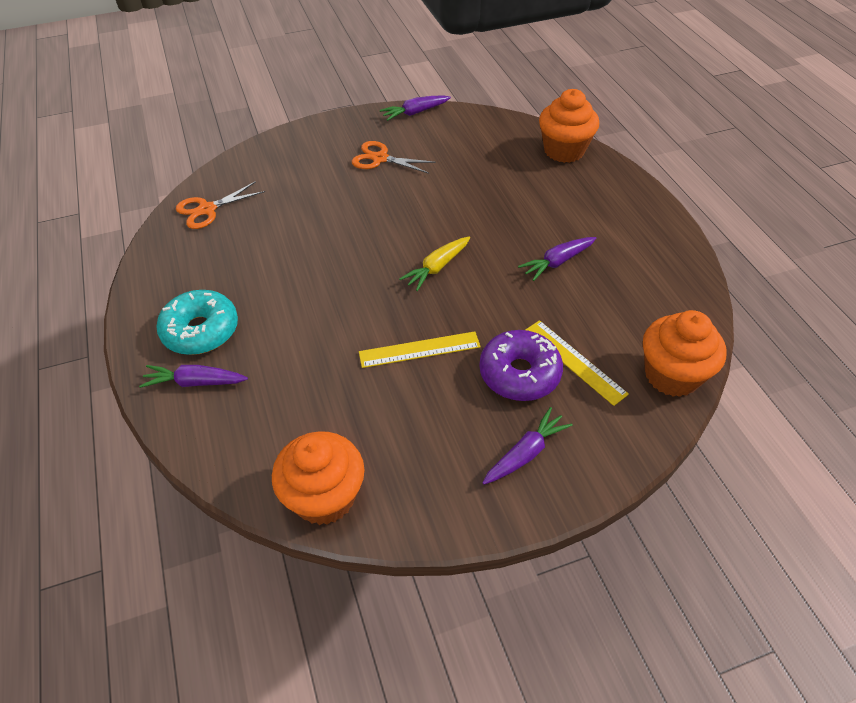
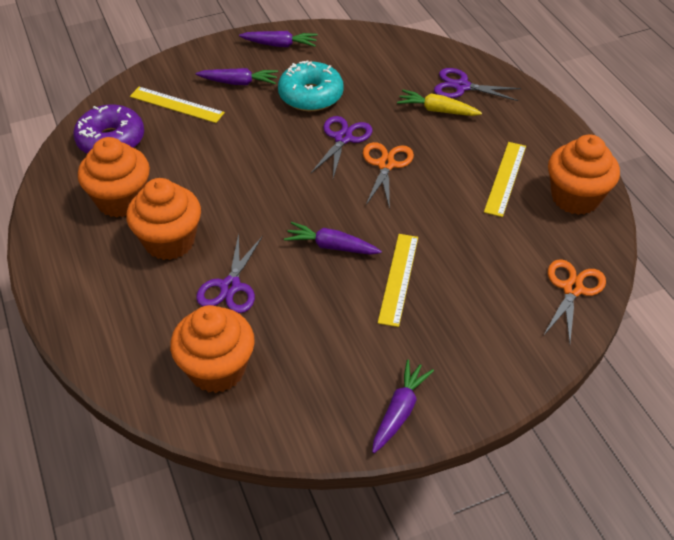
orange cupcake: 3 -> 4
purple scissors: 0 -> 3
yellow ruler: 2 -> 3

